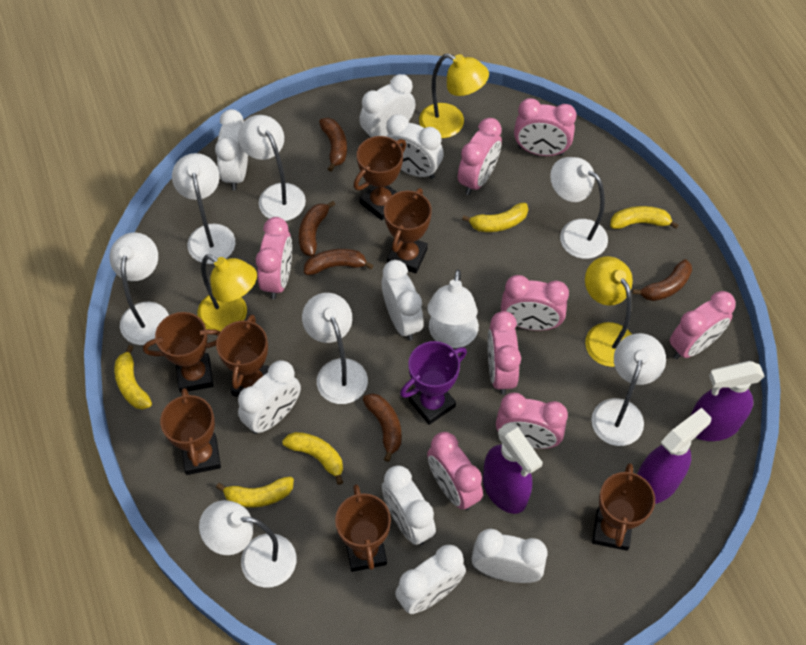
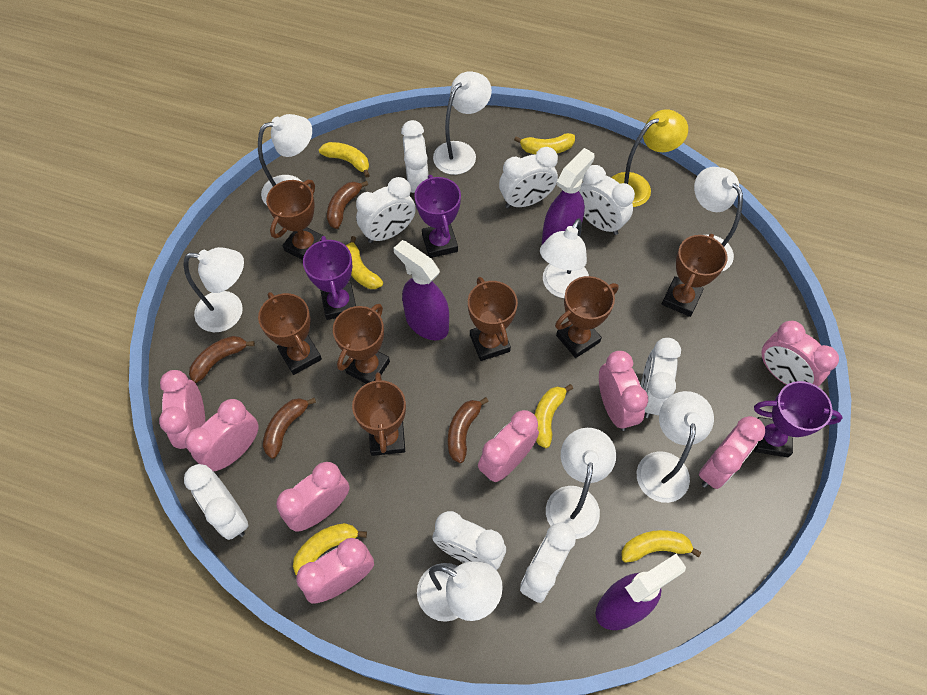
brown banana: 5 -> 4
purple trophy: 1 -> 3
yellow banana: 5 -> 6
yellow lamp: 3 -> 1

